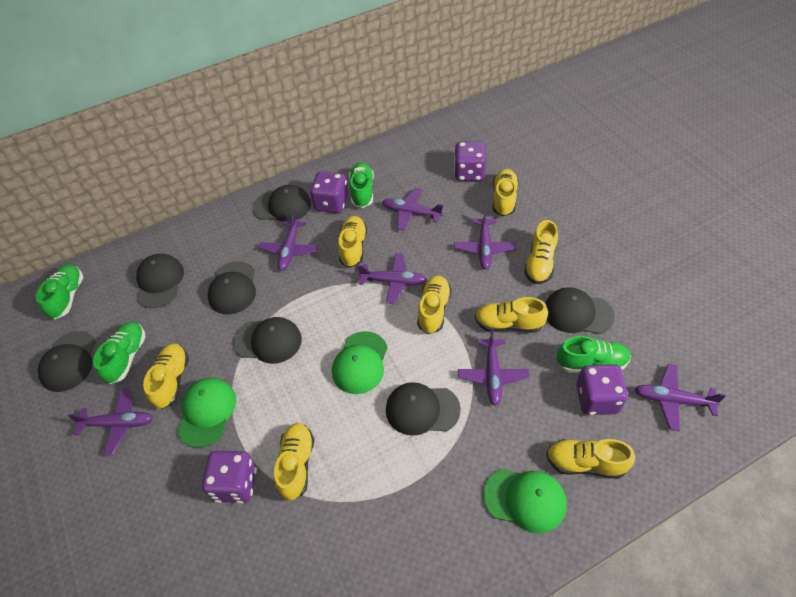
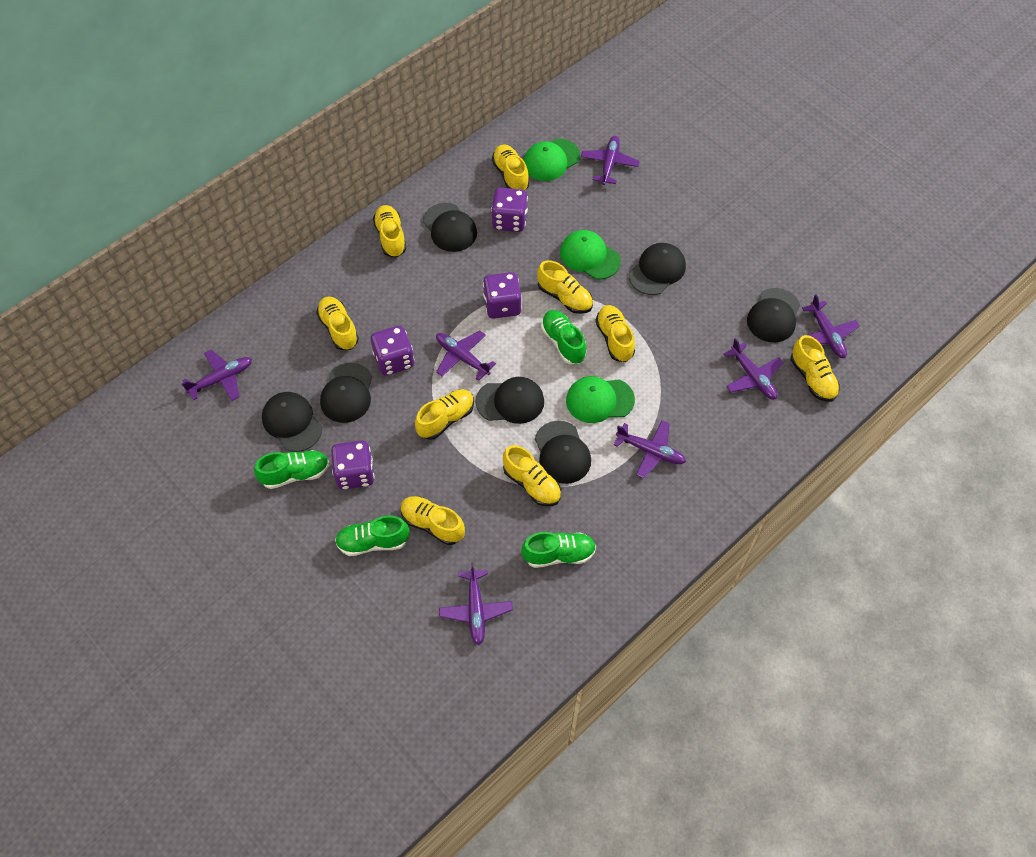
yellow shoe: 8 -> 9

